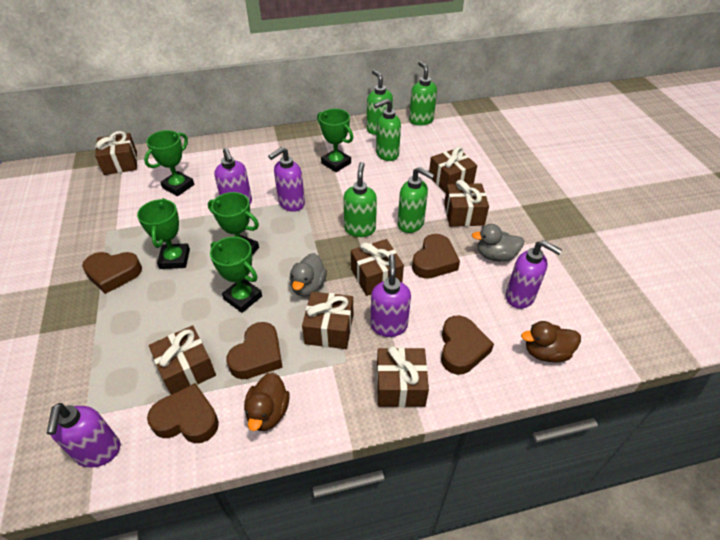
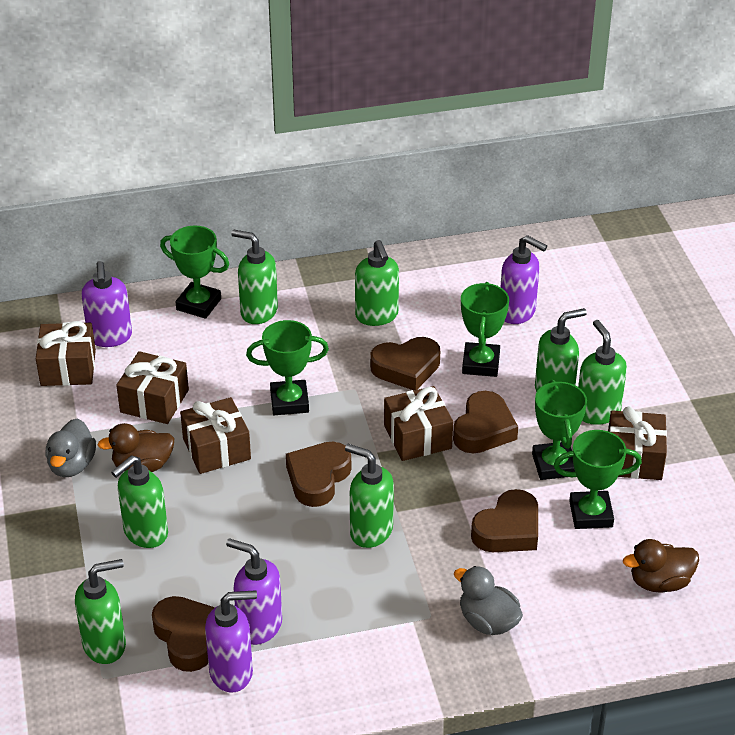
brown gift: 7 -> 5
green soap dispenser: 5 -> 7
purple soap dispenser: 5 -> 4

